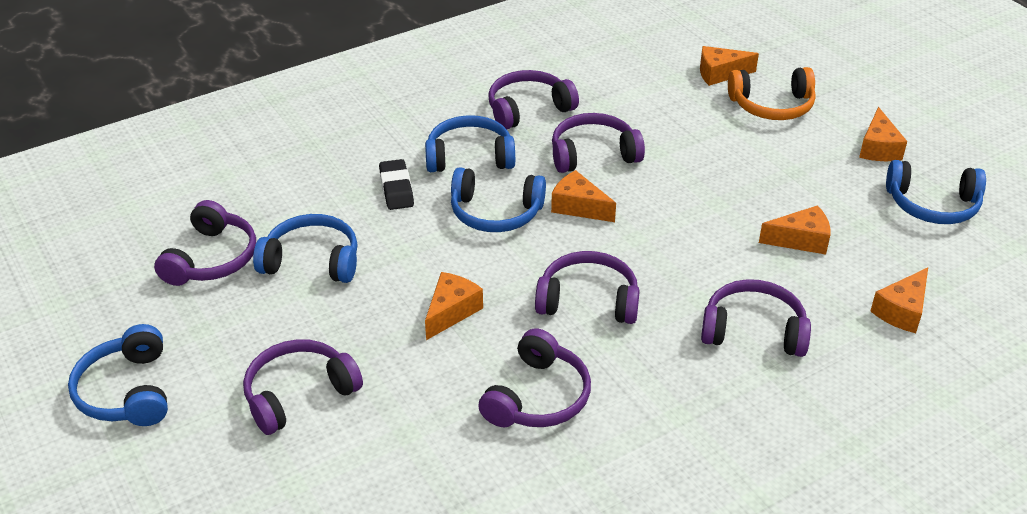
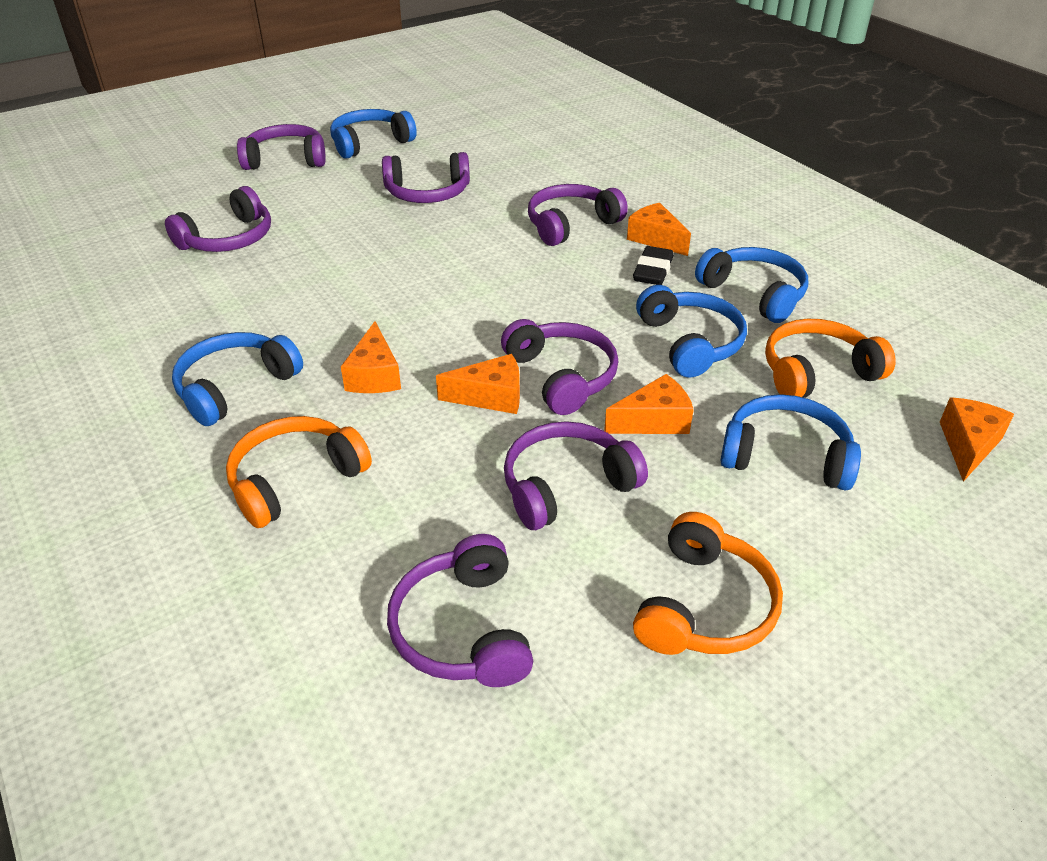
orange cheese: 6 -> 5
orange headphones: 1 -> 3

